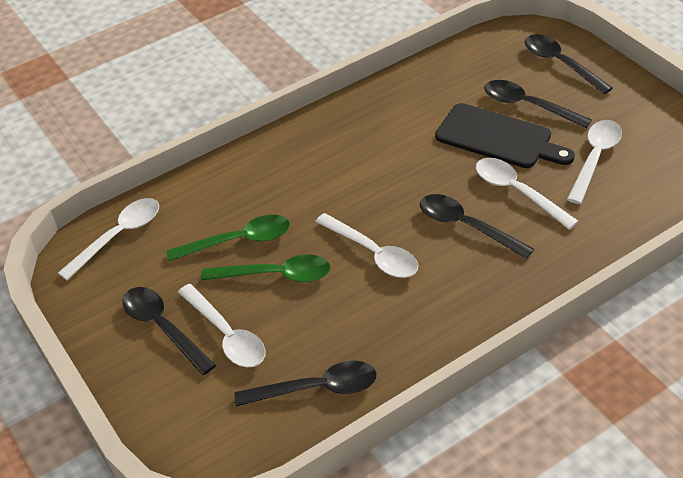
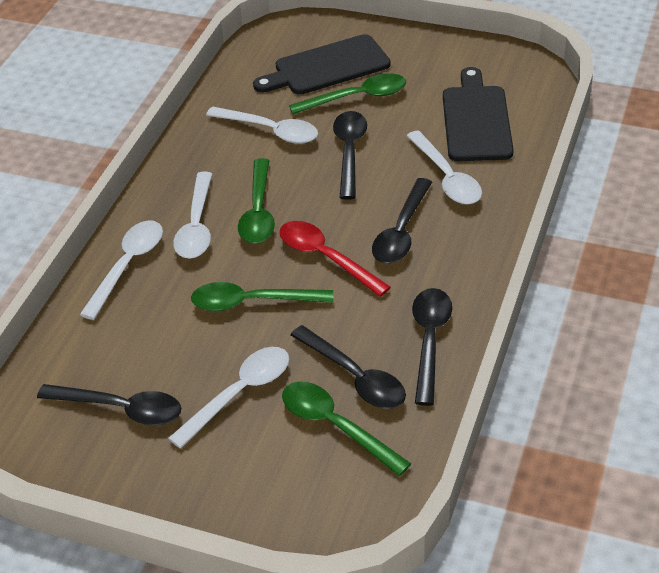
black cutting board: 1 -> 2
green spoon: 2 -> 4
red spoon: 0 -> 1

